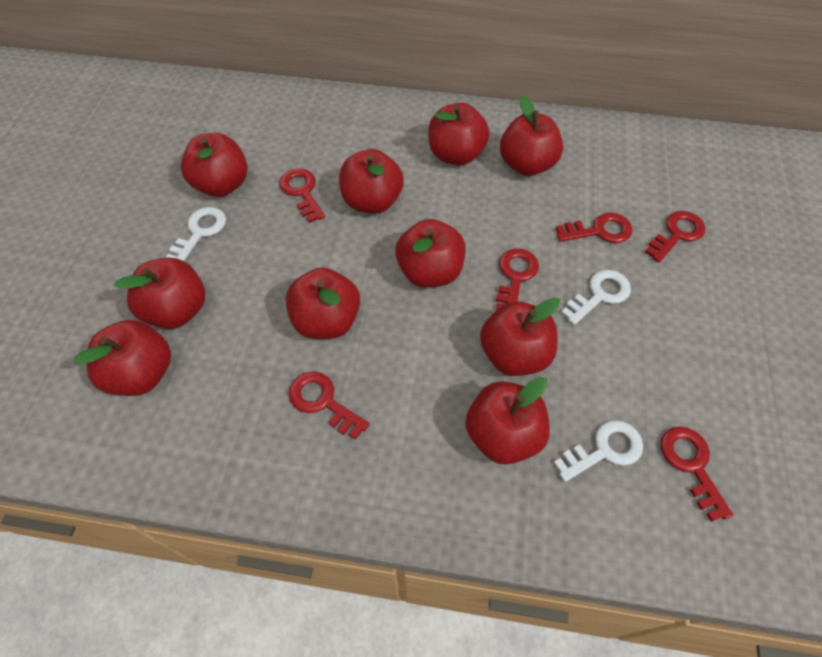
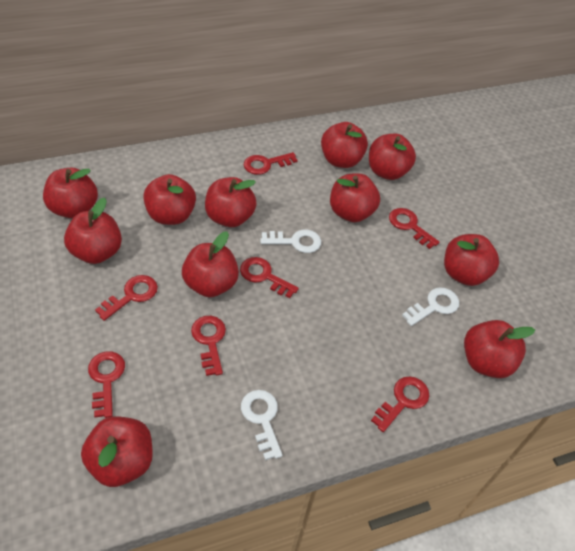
red apple: 10 -> 11
red key: 6 -> 7

